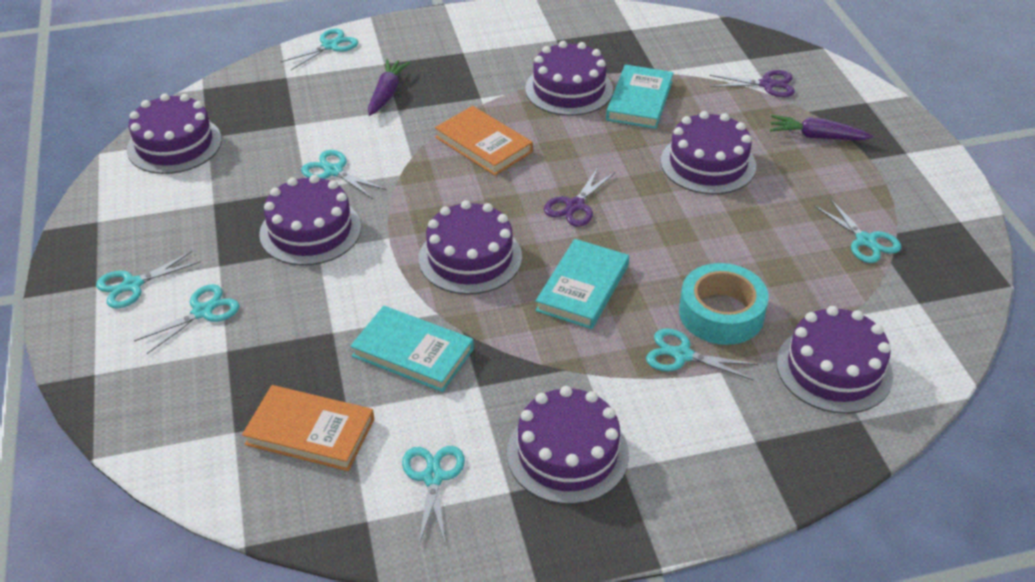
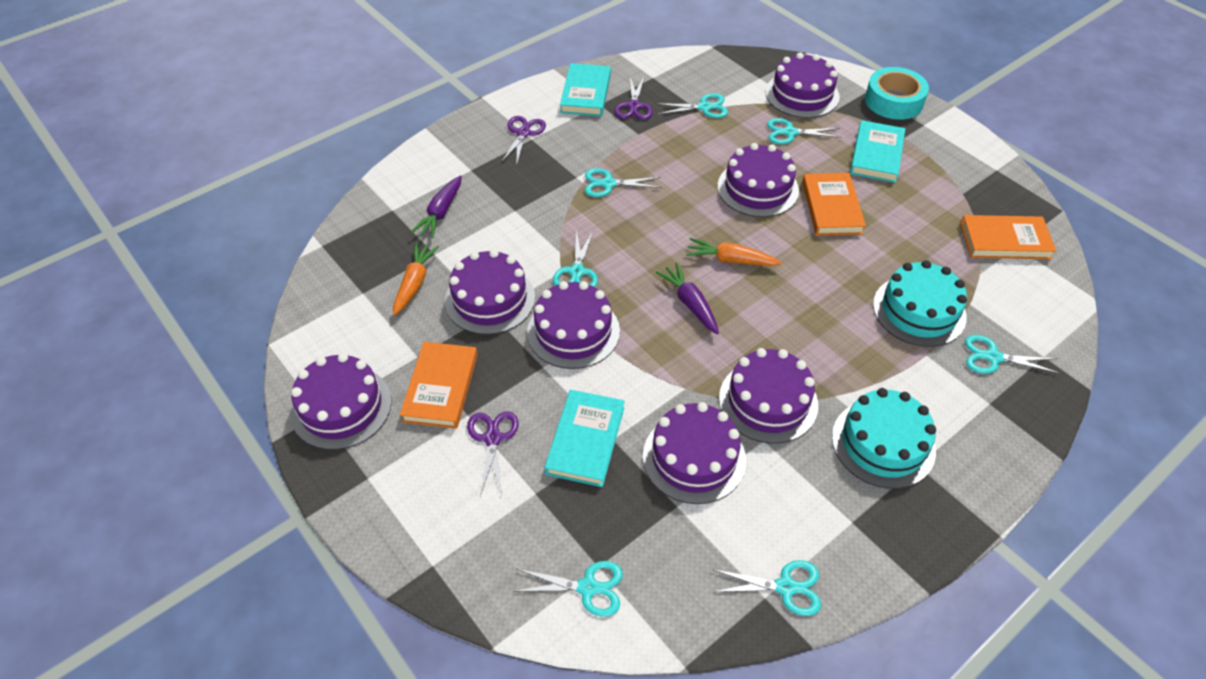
orange book: 2 -> 3
orange carrot: 0 -> 2
purple scissors: 2 -> 3
turquoise cake: 0 -> 2

